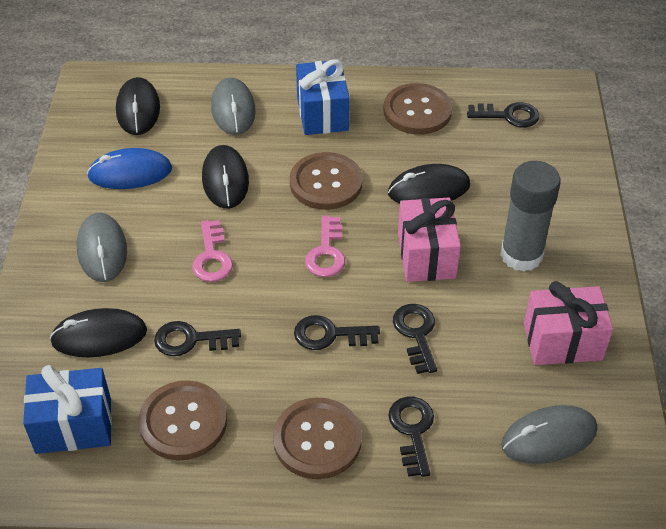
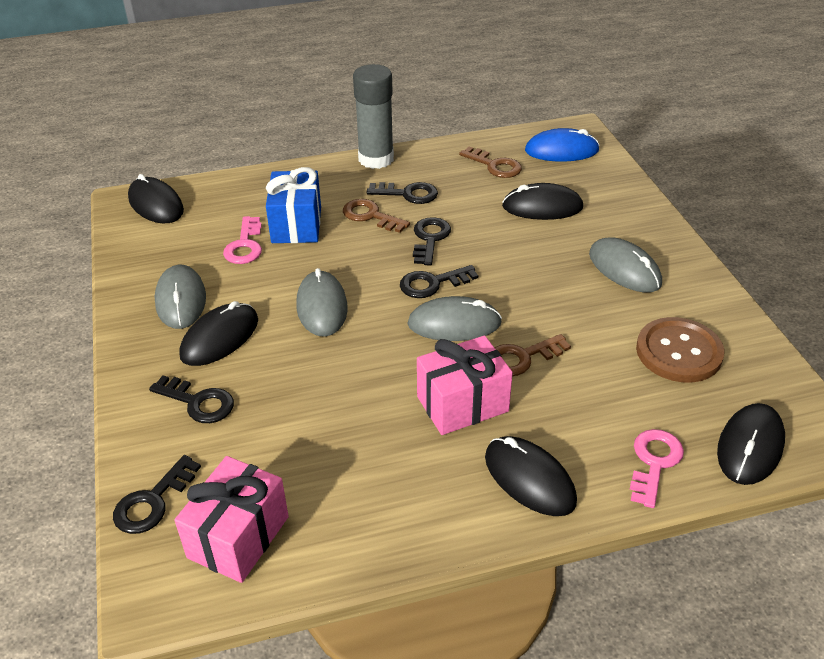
black mouse: 4 -> 5
blue gift: 2 -> 1
brown button: 4 -> 1
brown key: 0 -> 3
grey mouse: 3 -> 4

